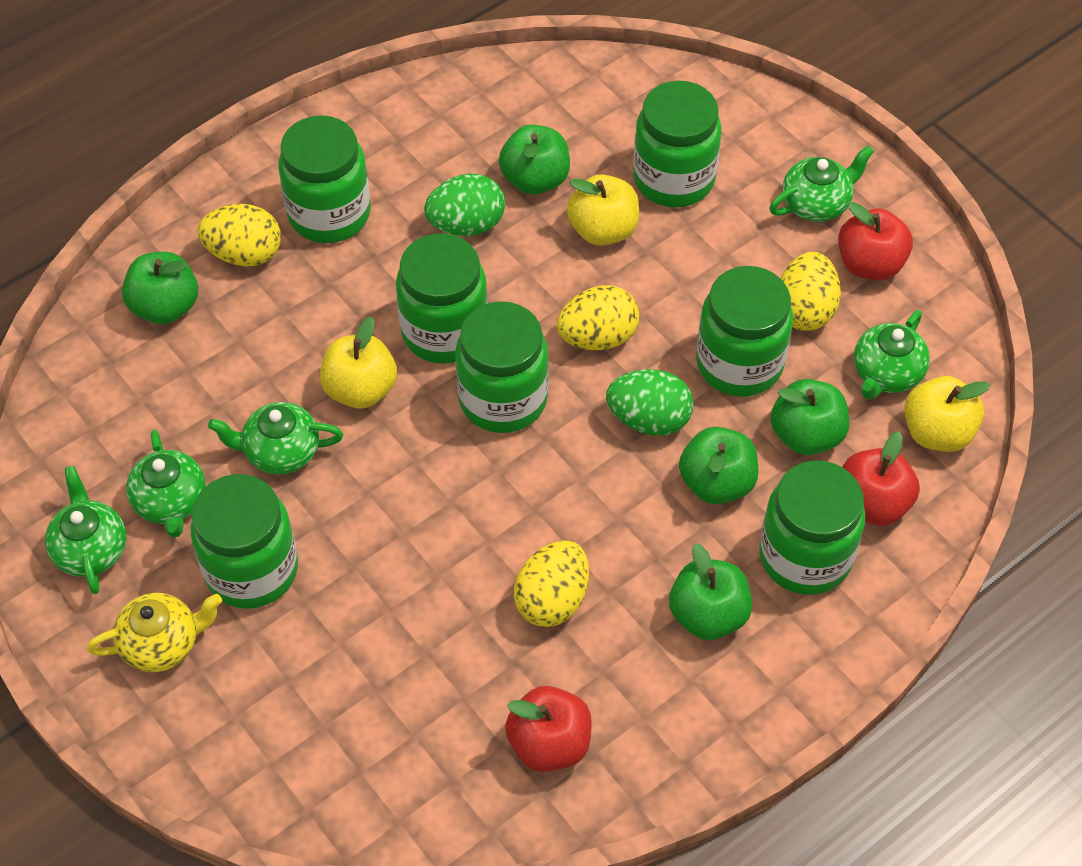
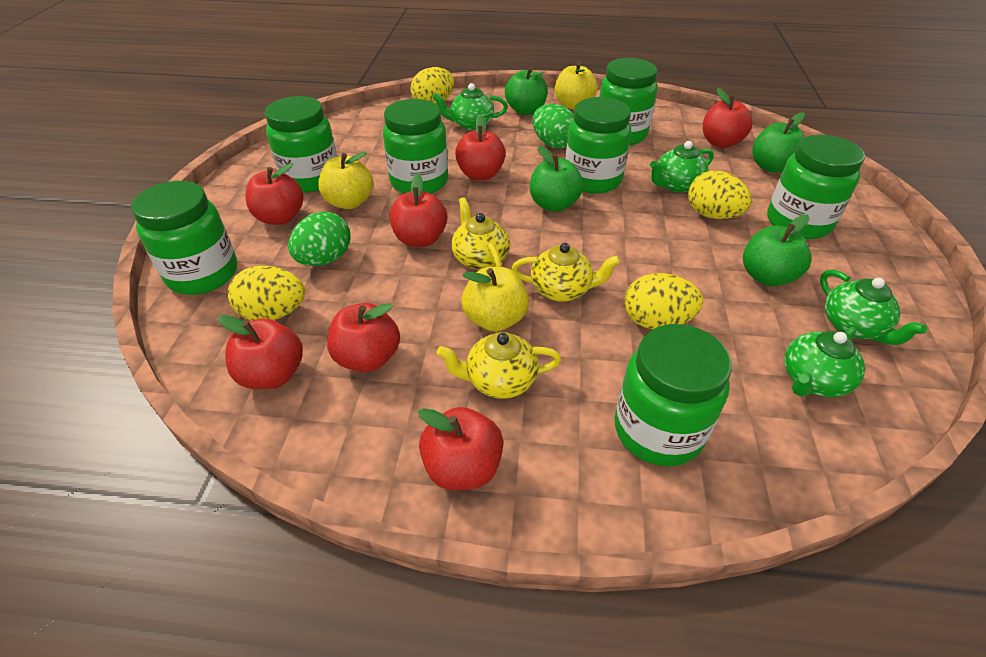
green apple: 5 -> 4
green teapot: 5 -> 4
red apple: 3 -> 7
yellow teapot: 1 -> 3

